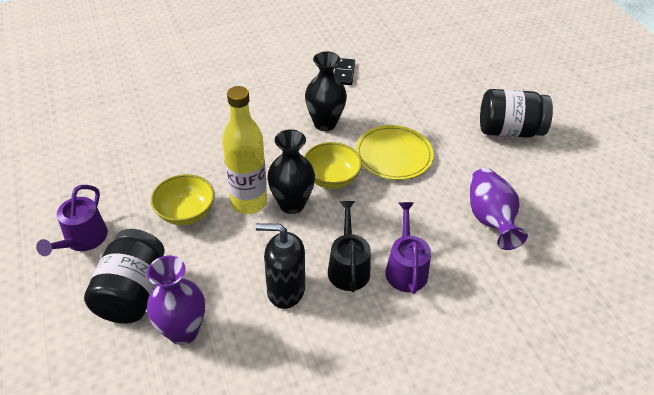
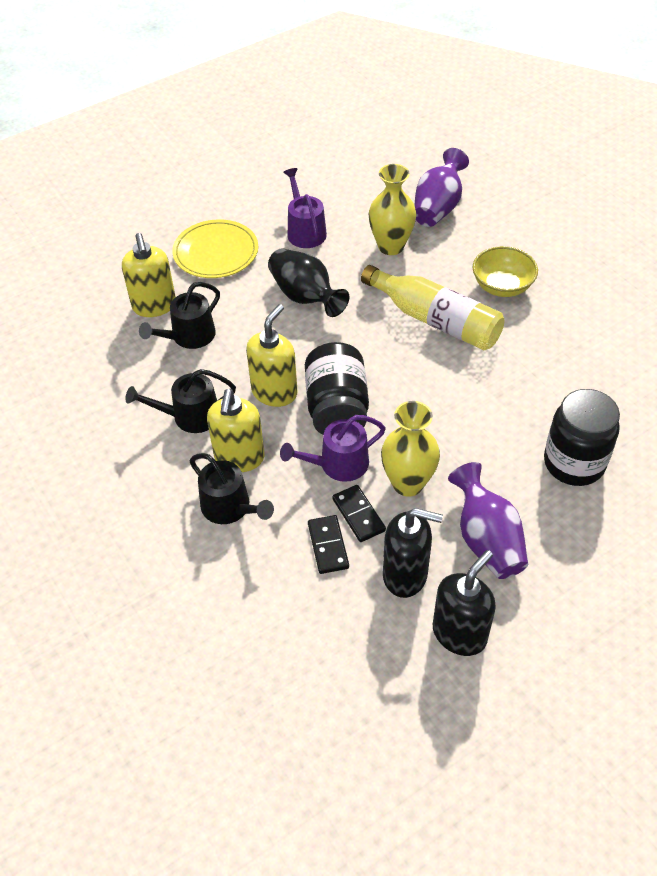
black domino: 1 -> 2
black soap dispenser: 1 -> 2
black vase: 2 -> 1
black watering can: 1 -> 3
yellow bowl: 2 -> 1
yellow soap dispenser: 0 -> 3
yellow vase: 0 -> 2

